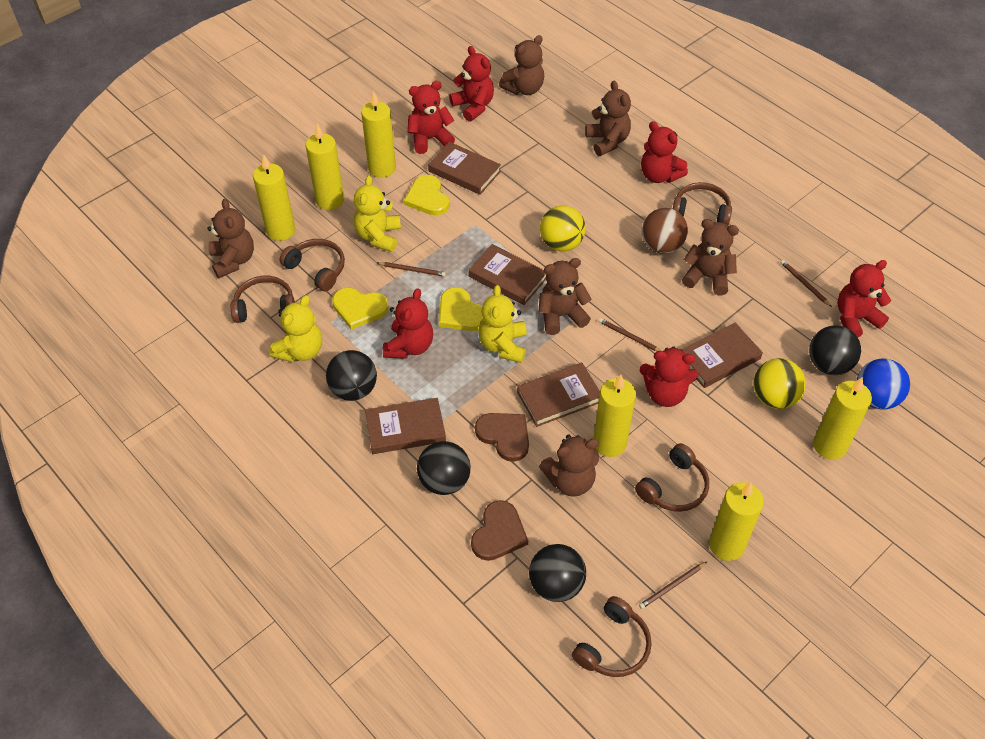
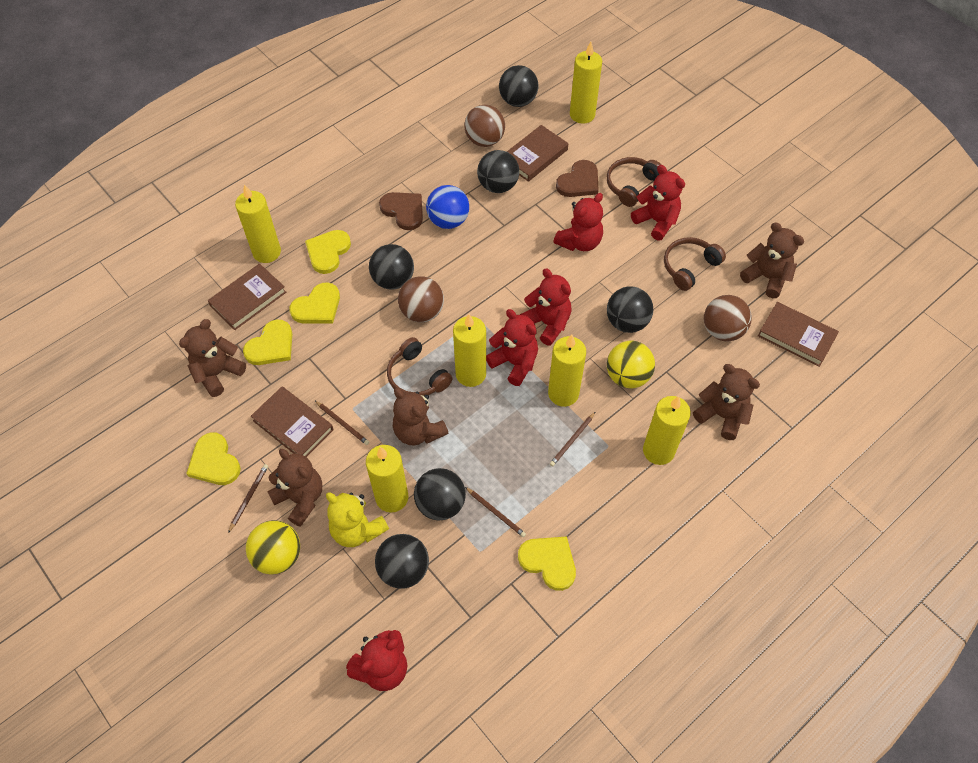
black ball: 4 -> 6
brown ball: 1 -> 3
brown book: 5 -> 4
brown headphones: 5 -> 3
brown teddy bear: 6 -> 5
red teddy bear: 6 -> 5
yellow heart: 3 -> 5
yellow teddy bear: 3 -> 1

